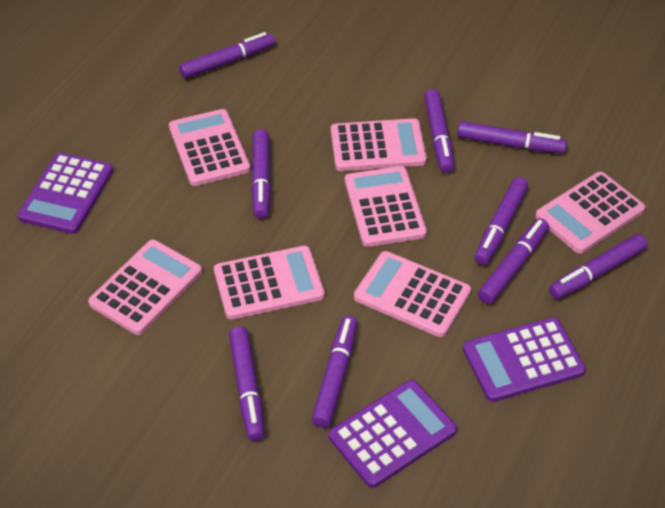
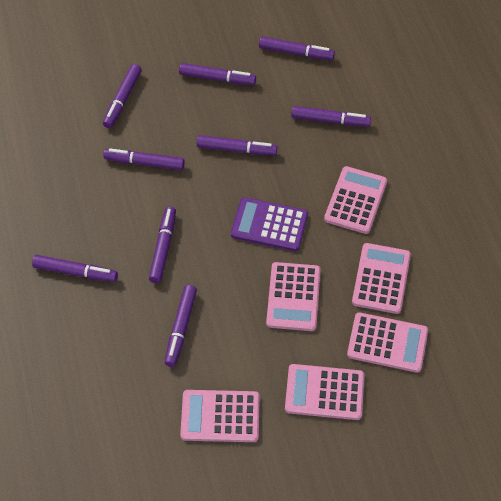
pink calculator: 7 -> 6
purple calculator: 3 -> 1

